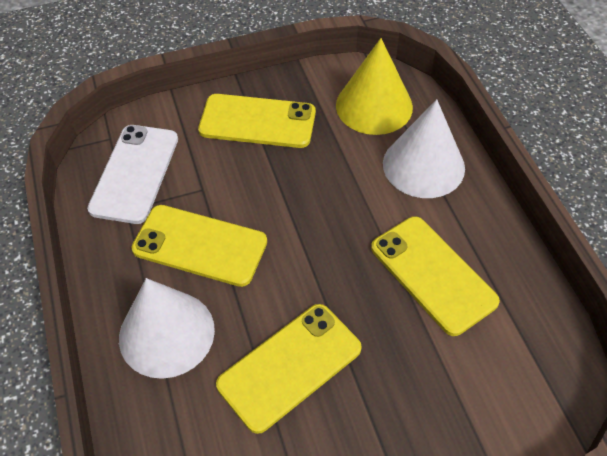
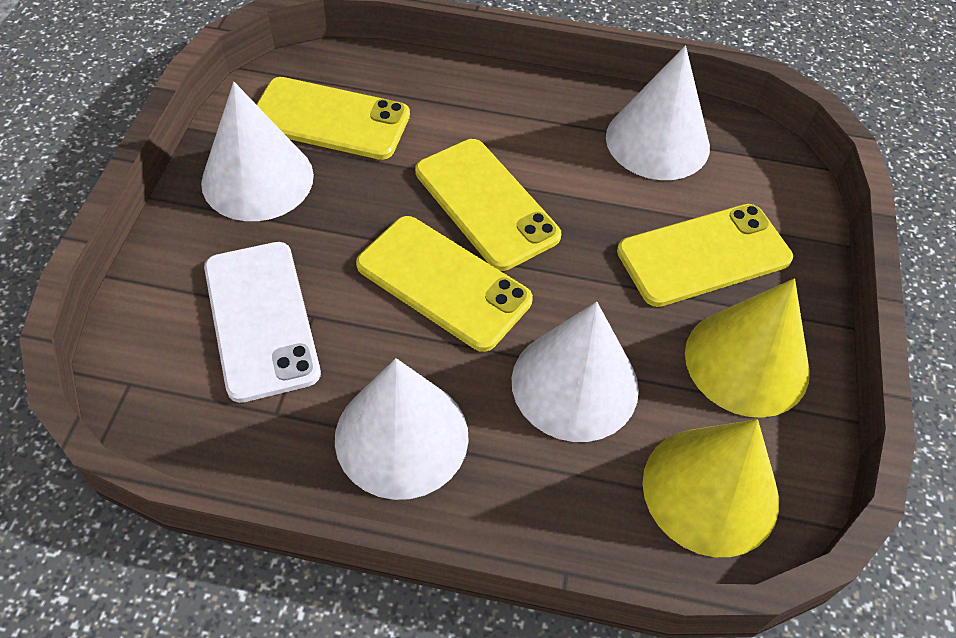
white cone: 2 -> 4
yellow cone: 1 -> 2

